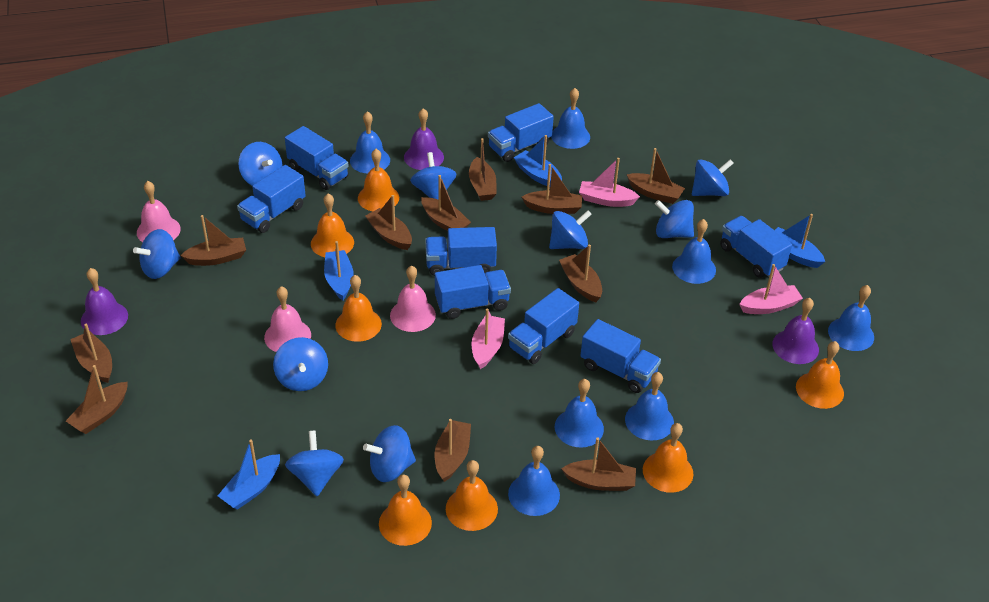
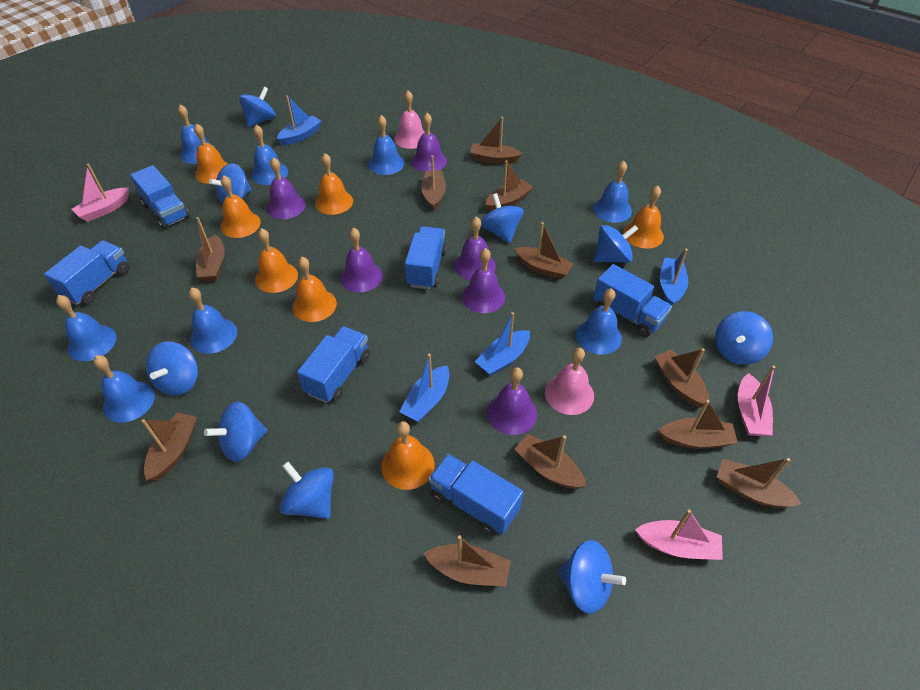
blue bell: 7 -> 8
blue truck: 8 -> 6
pink bell: 3 -> 2
purple bell: 3 -> 6

